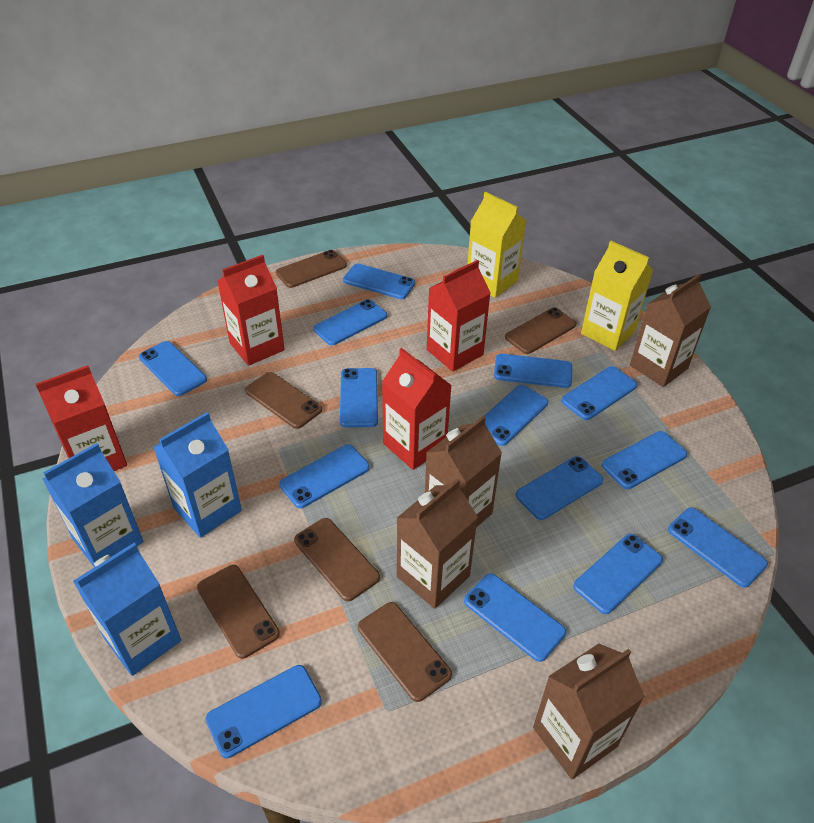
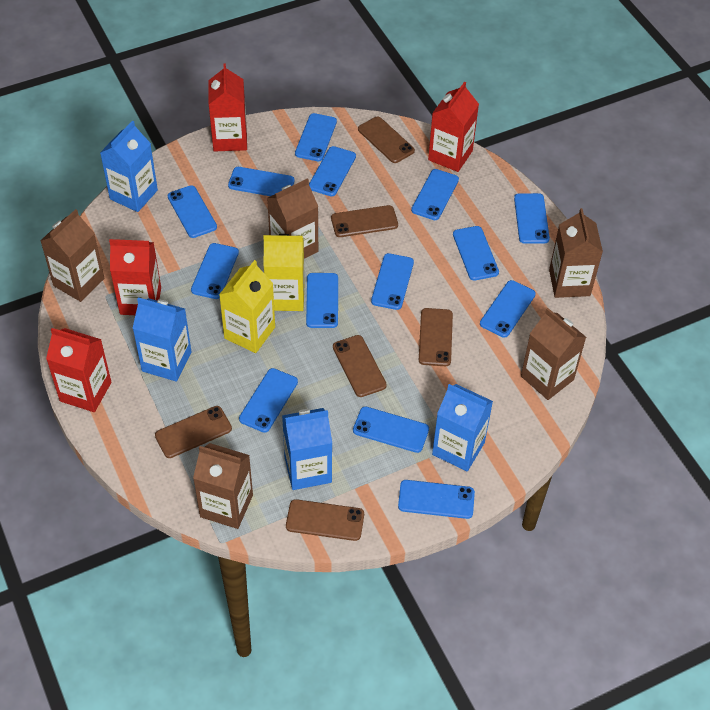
blue carton: 3 -> 4
brown carton: 4 -> 5

